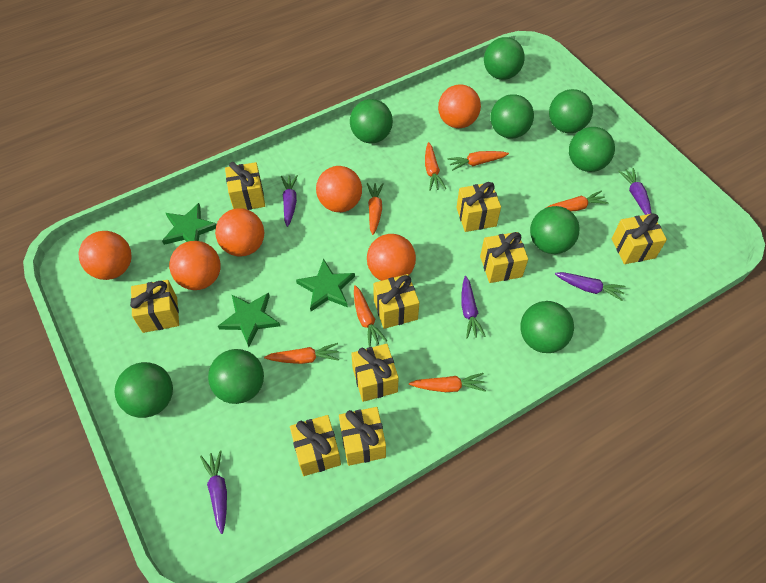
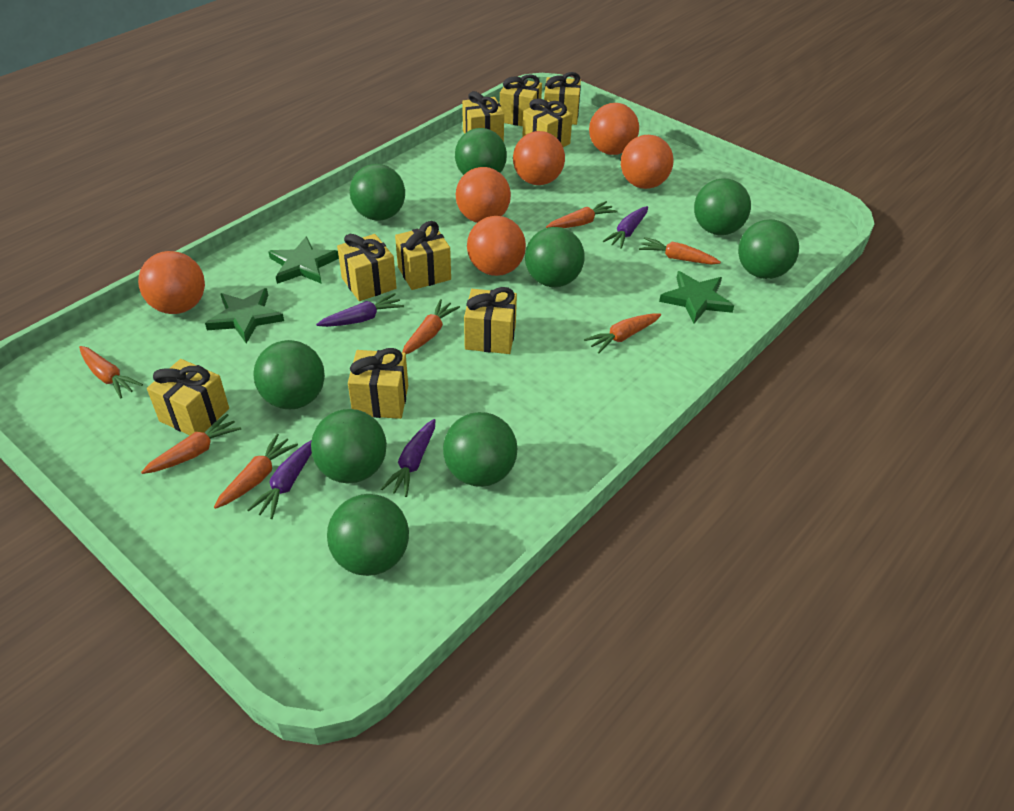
purple carrot: 5 -> 4

